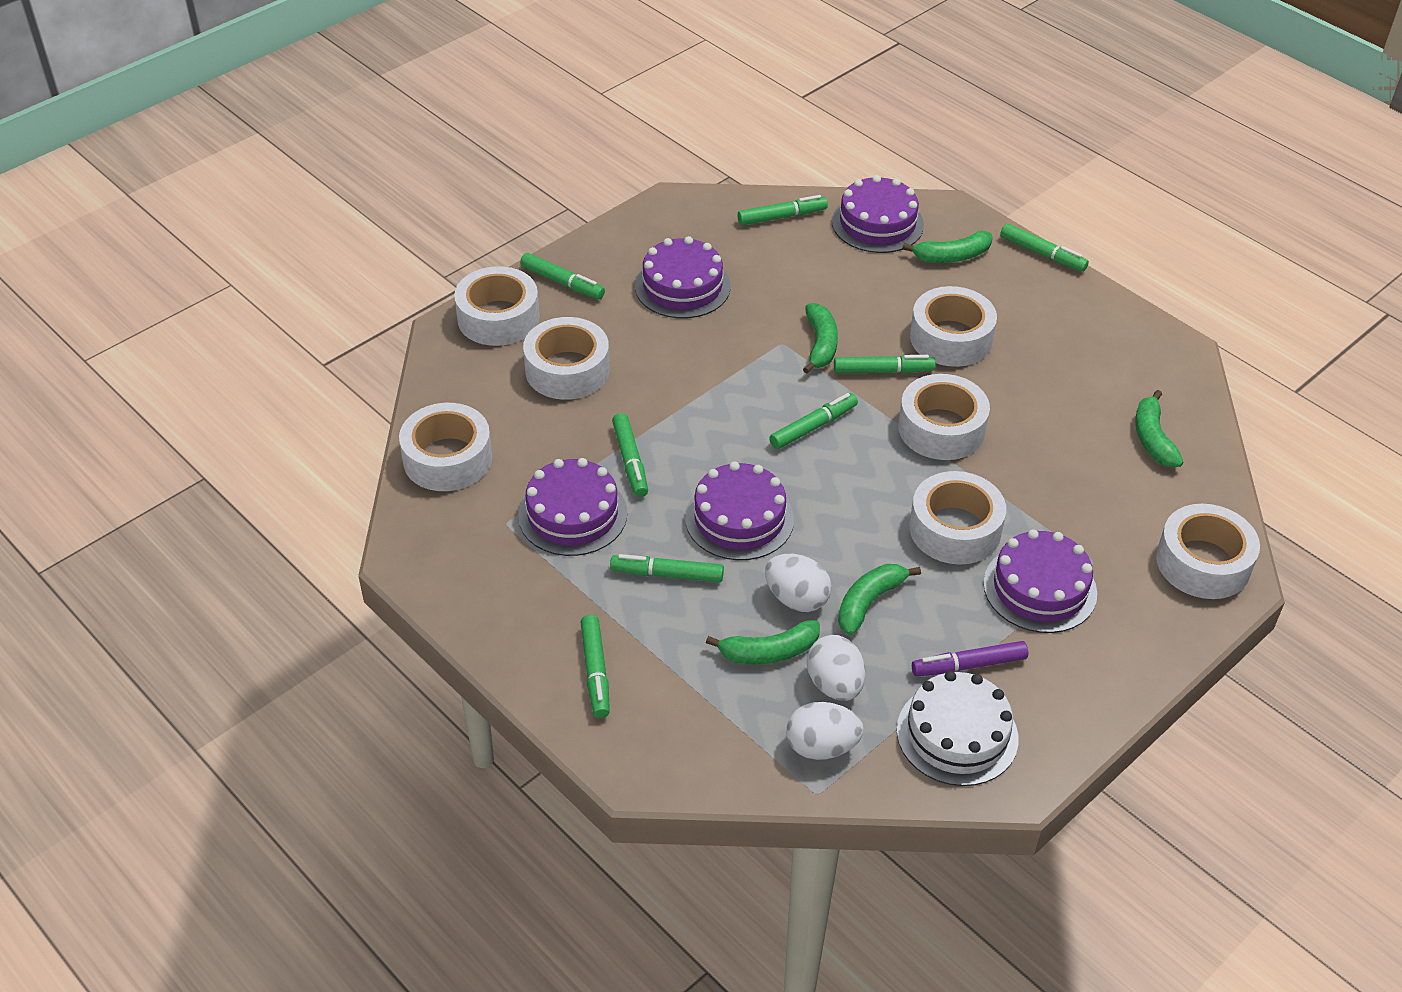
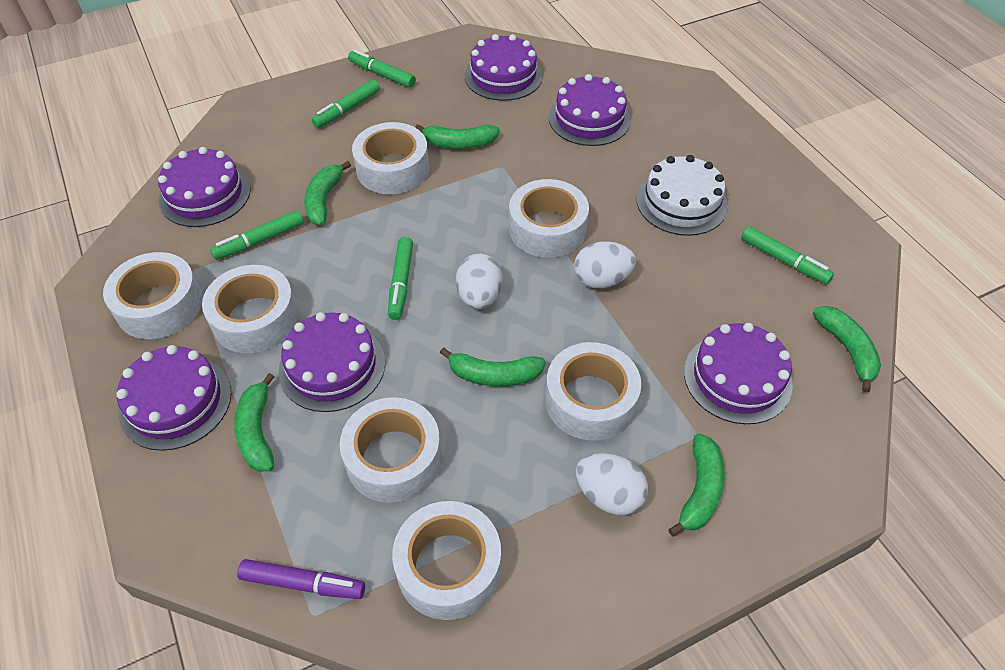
green banana: 5 -> 6
green marker: 8 -> 5
purple cake: 5 -> 6

